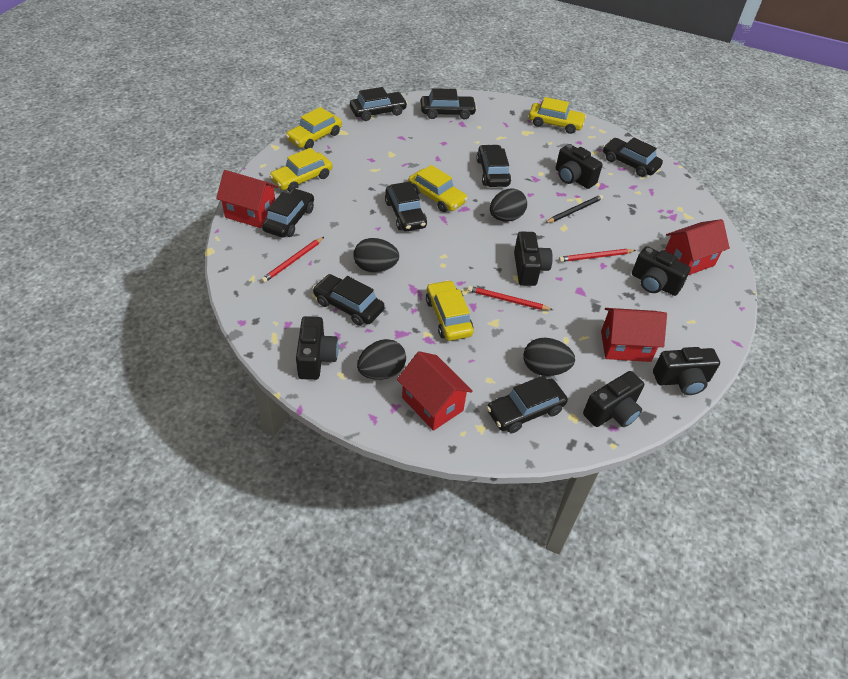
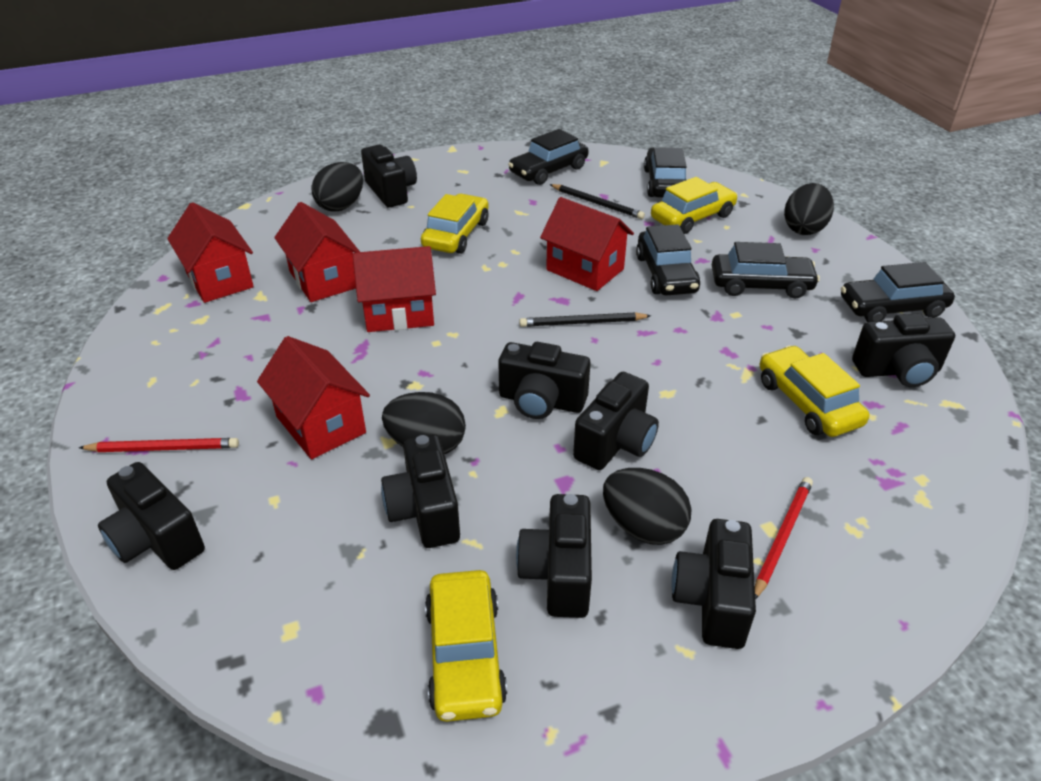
black camera: 6 -> 8
black car: 8 -> 5
black pencil: 1 -> 2
red house: 4 -> 5
red pencil: 3 -> 2
yellow car: 5 -> 4

